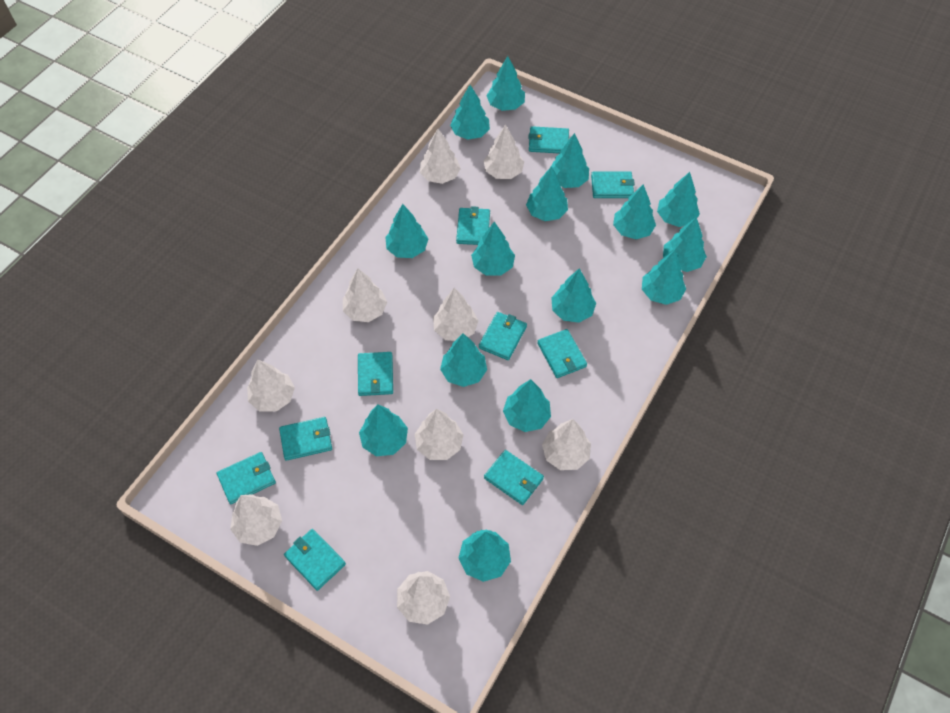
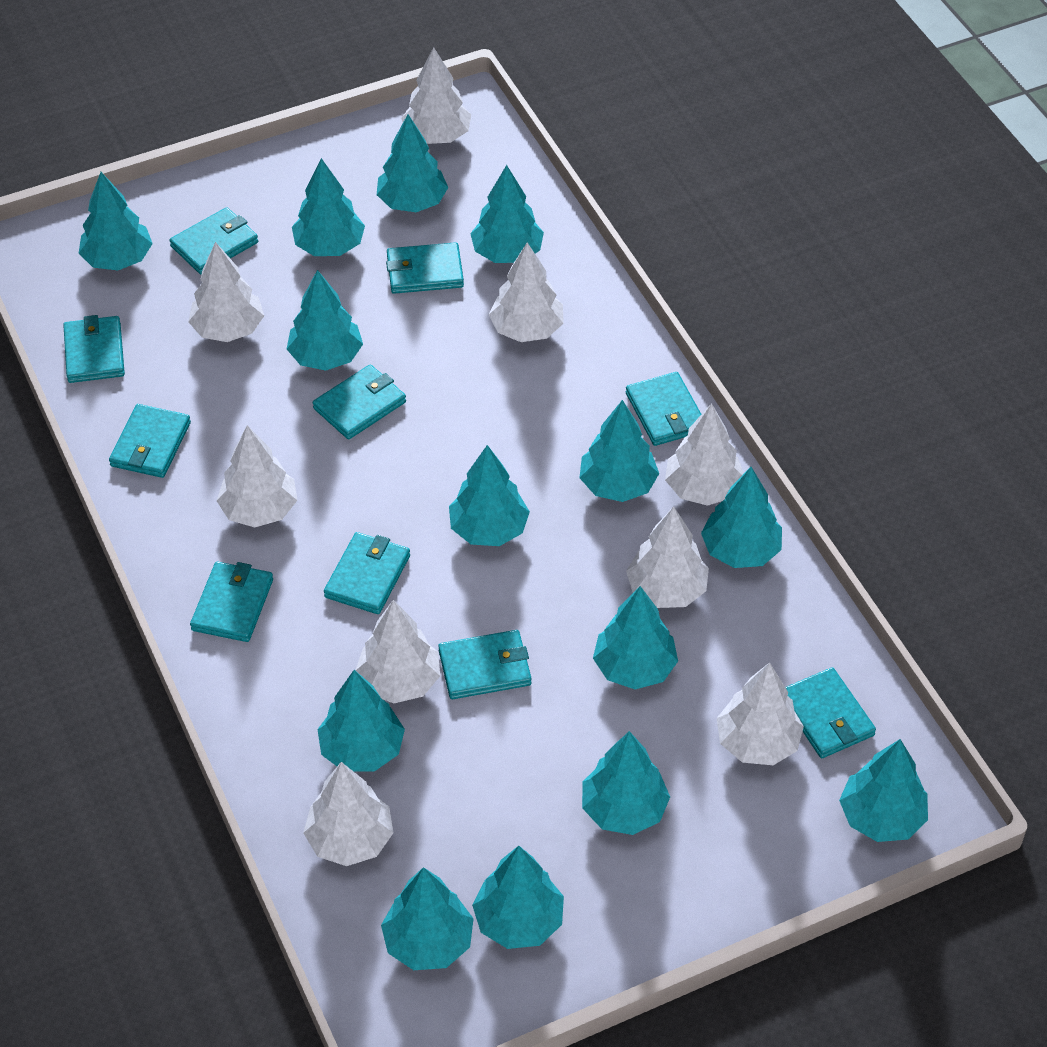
turquoise tree: 15 -> 14

